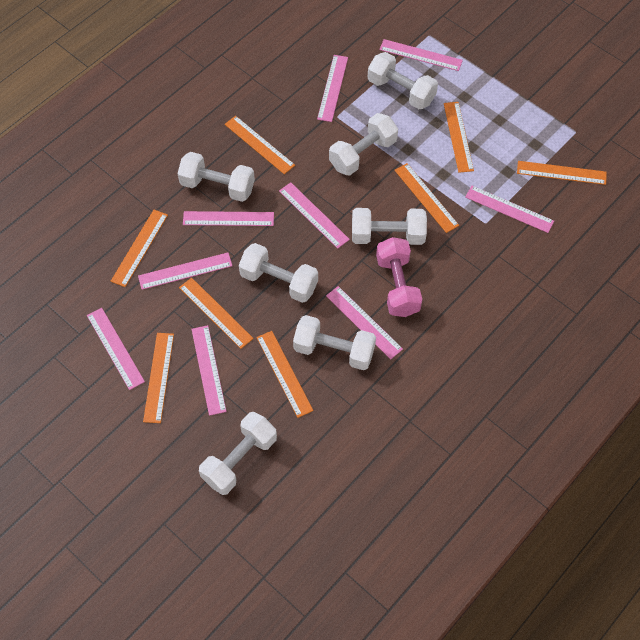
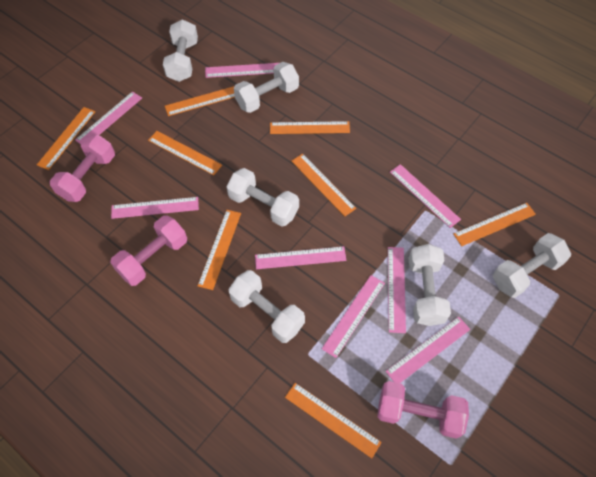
pink dumbbell: 1 -> 3
pink ruler: 9 -> 8
white dumbbell: 7 -> 6

